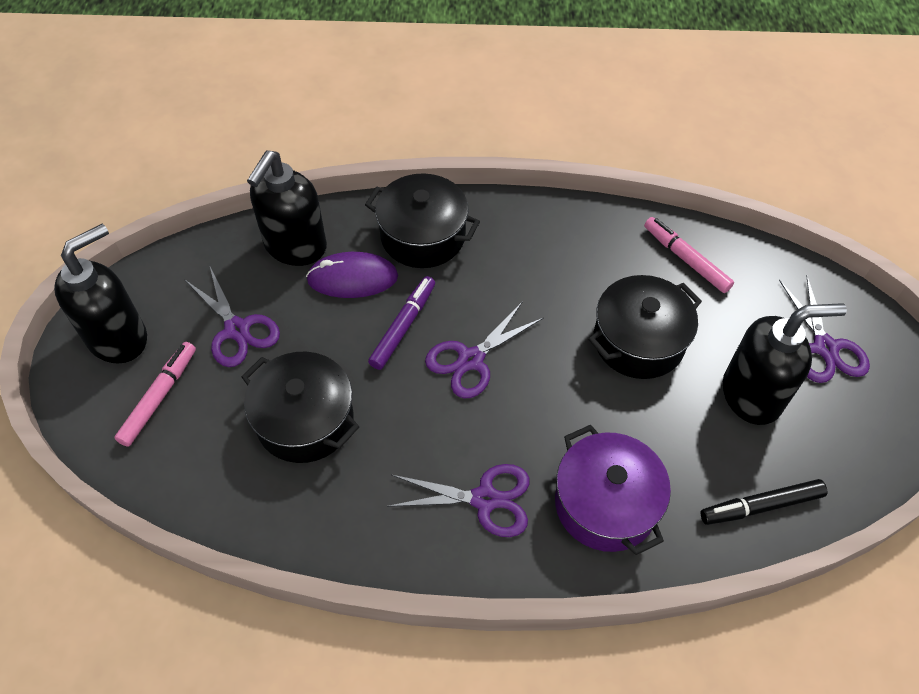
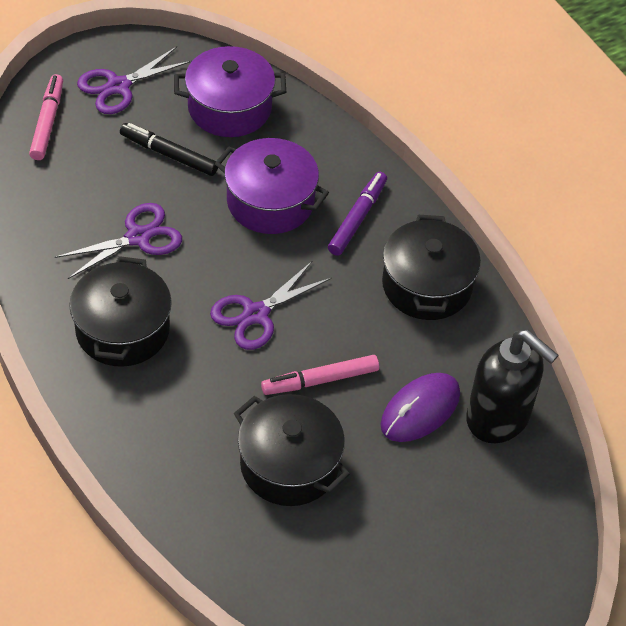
black soap dispenser: 3 -> 1
purple pot: 1 -> 2
purple scissors: 4 -> 3

